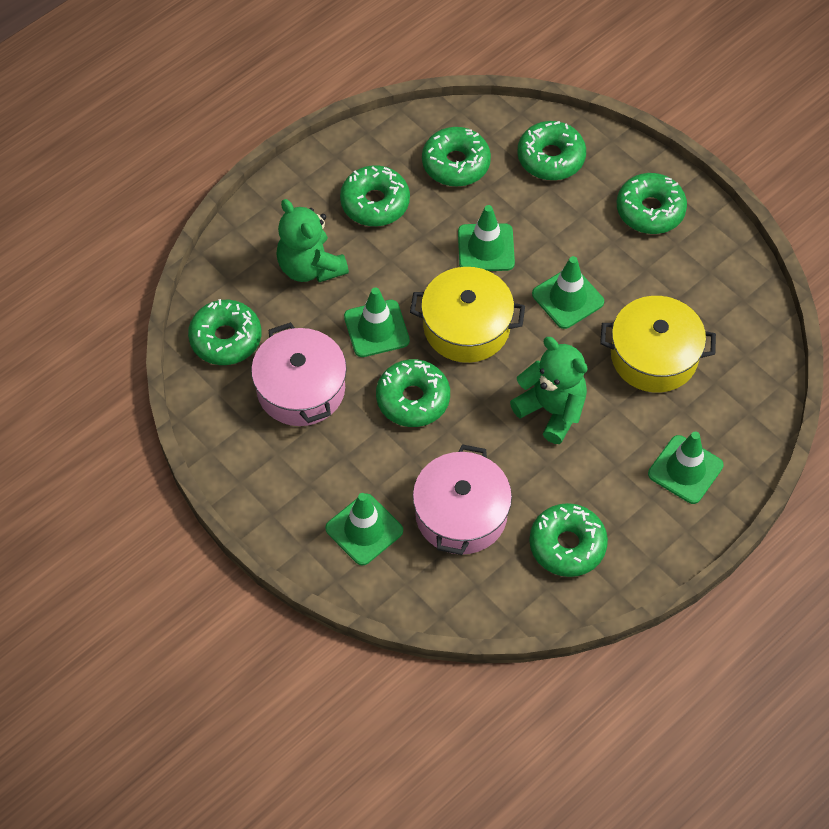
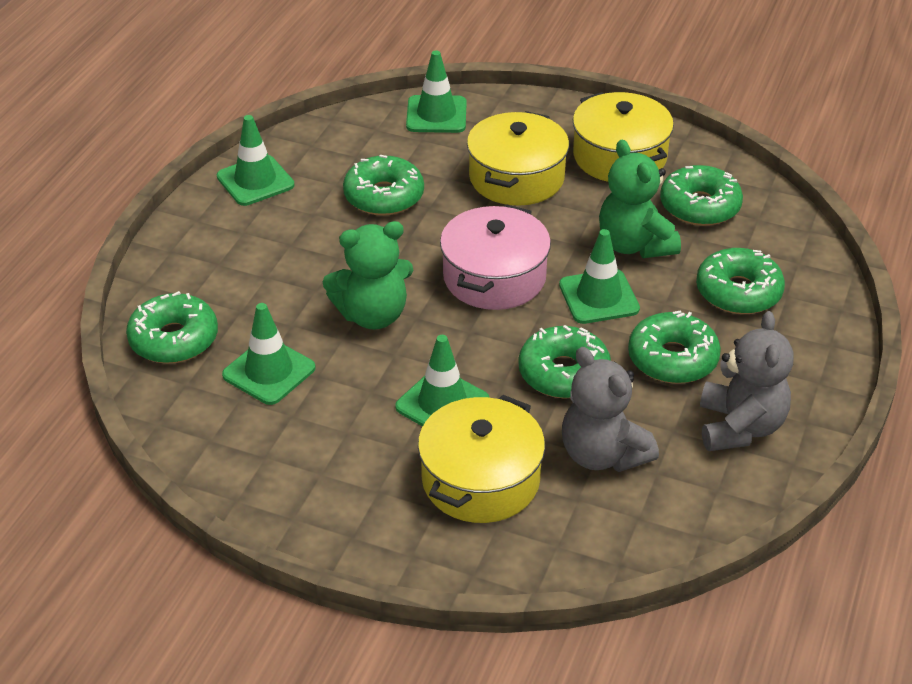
green donut: 7 -> 6
grey teddy bear: 0 -> 2
pink pot: 2 -> 1
yellow pot: 2 -> 3

